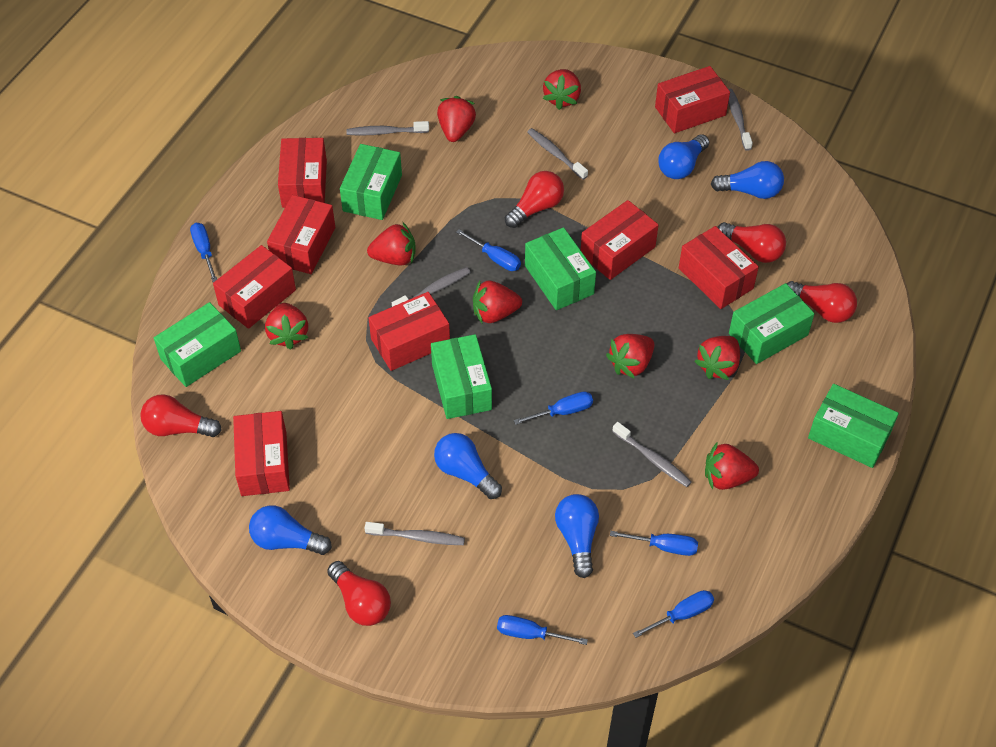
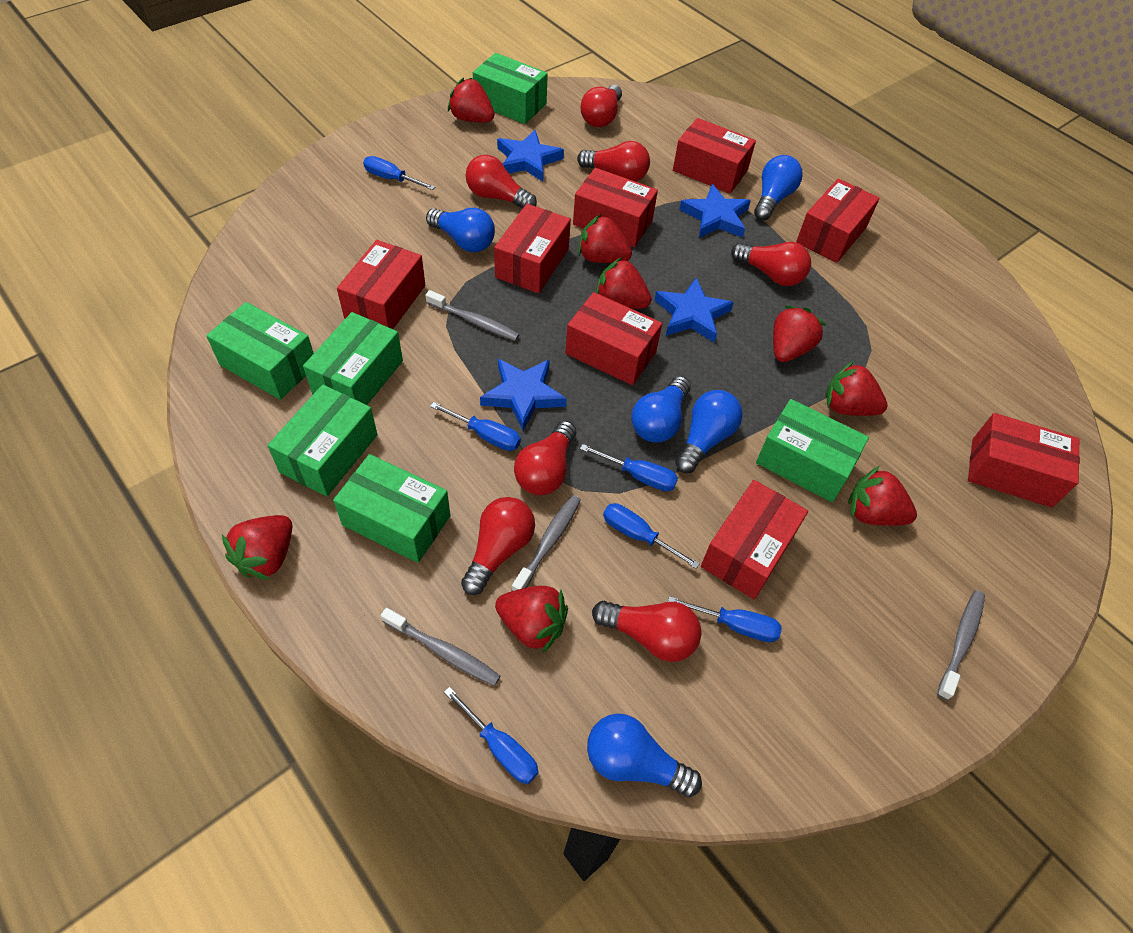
blue star: 0 -> 4
grey toothbrush: 6 -> 4
red light bulb: 5 -> 7

